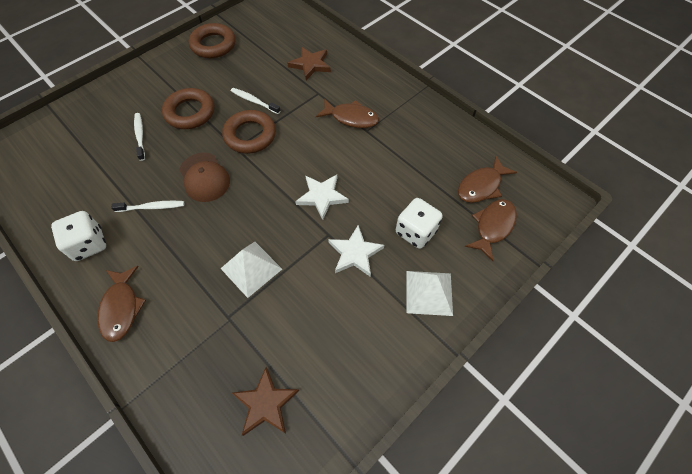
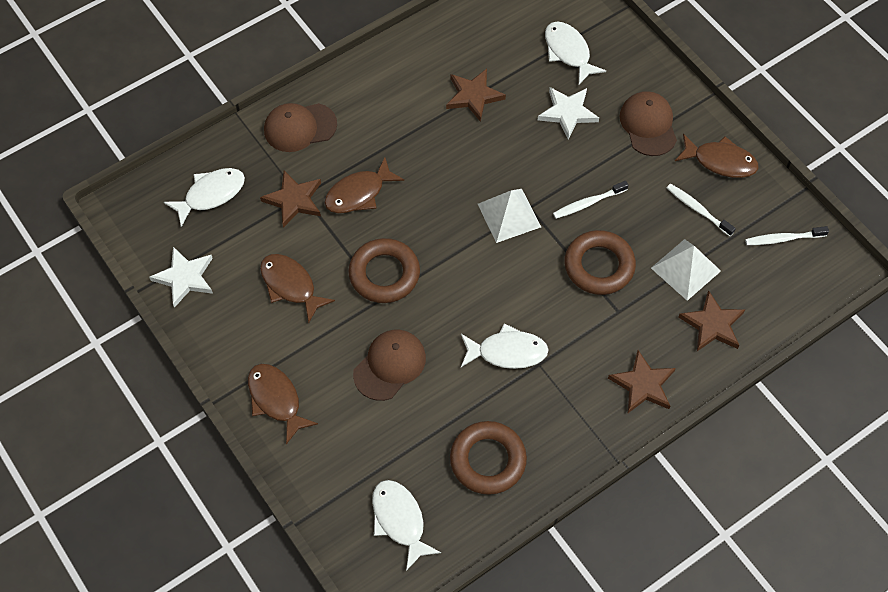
brown cap: 1 -> 3
brown star: 2 -> 4
white dice: 2 -> 0
white fish: 0 -> 4

